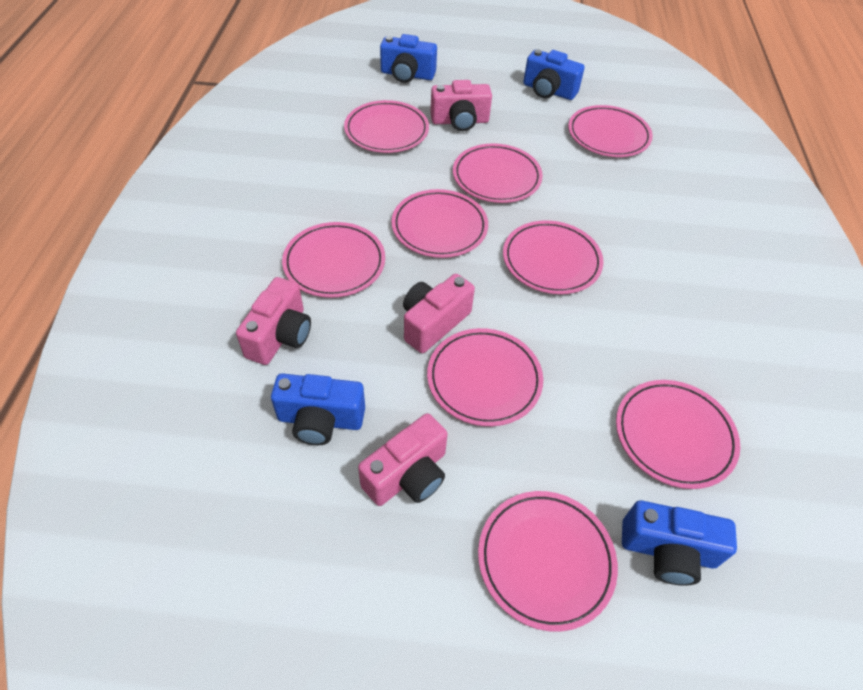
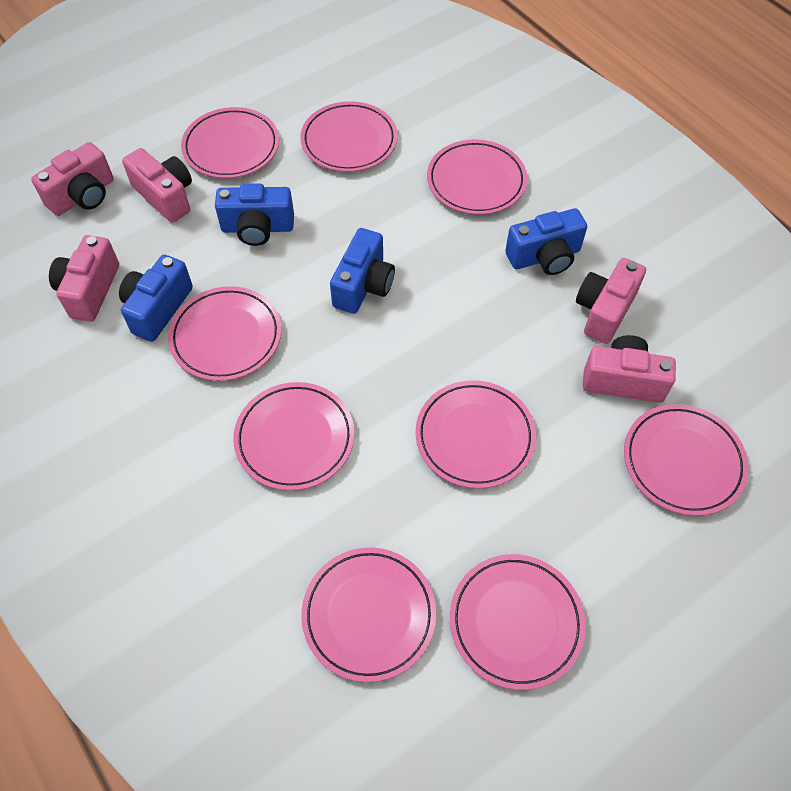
pink camera: 4 -> 5

